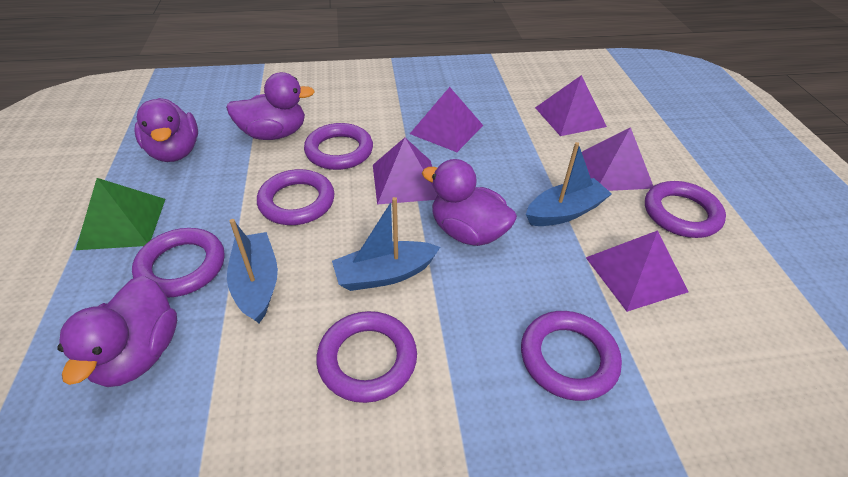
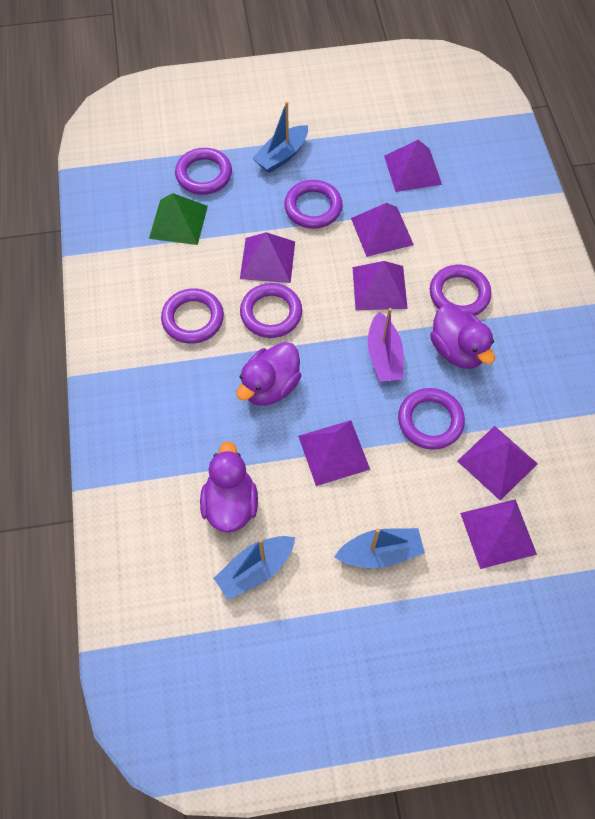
purple boat: 0 -> 1
purple duck: 4 -> 3
purple pyramid: 5 -> 7

